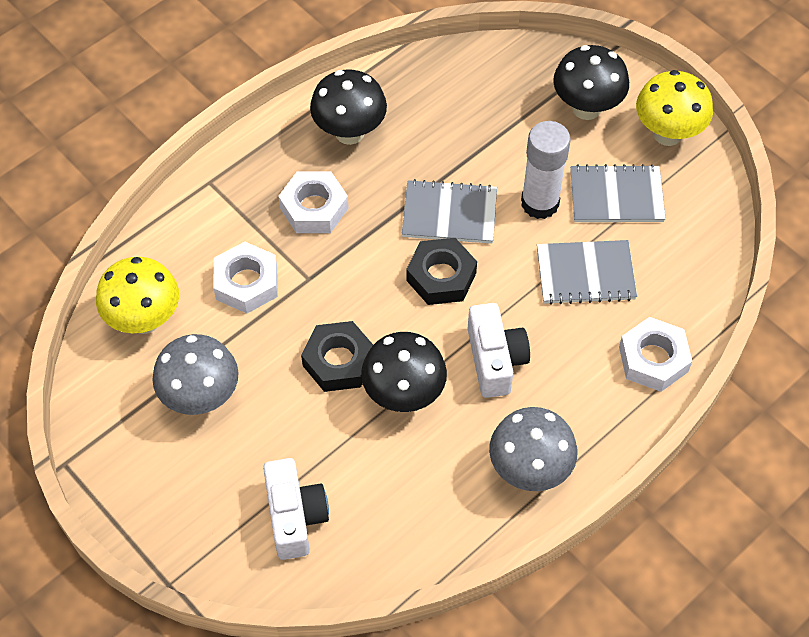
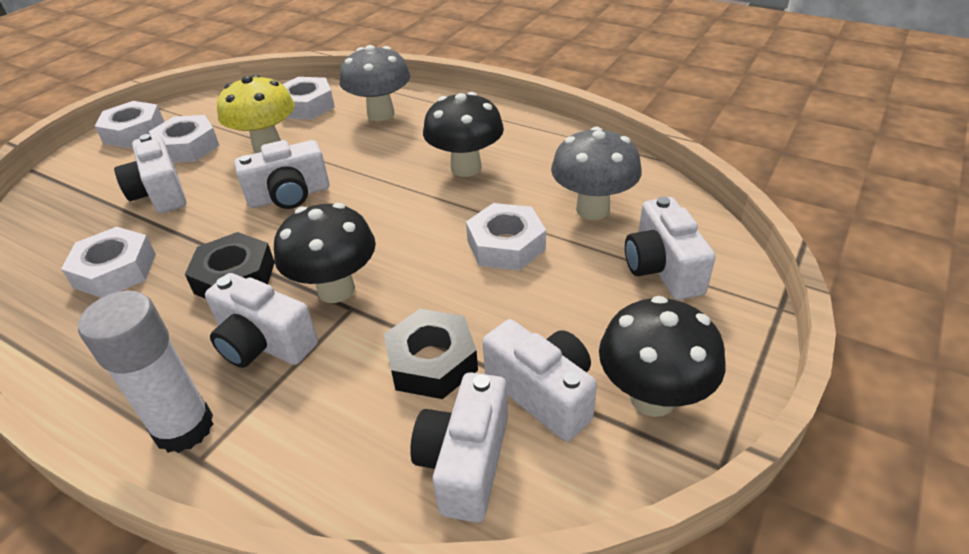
grey notebook: 3 -> 0
white camera: 2 -> 6
white nut: 3 -> 5
yellow mushroom: 2 -> 1

